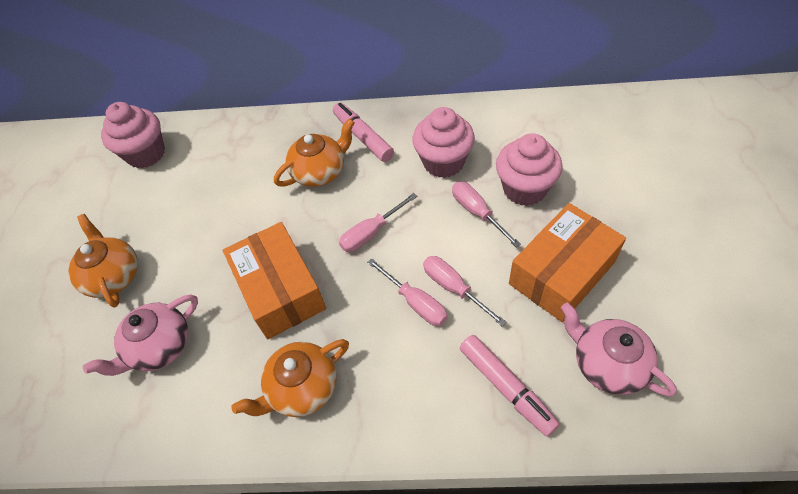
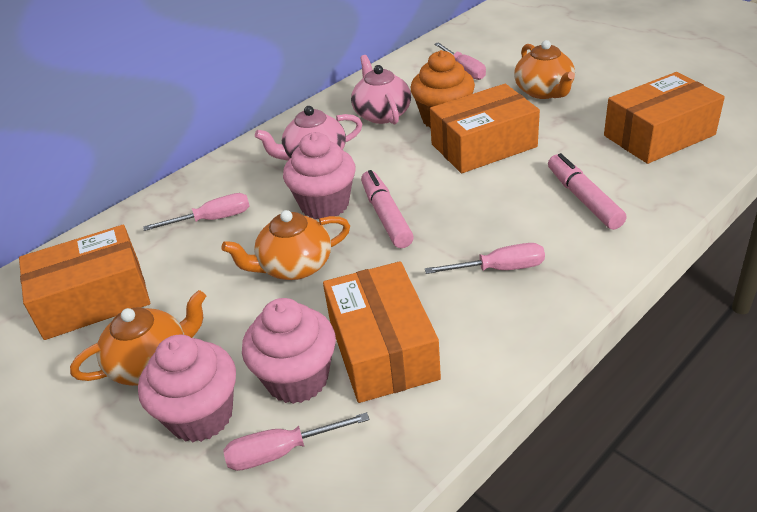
orange box: 2 -> 4
orange cupcake: 0 -> 1

